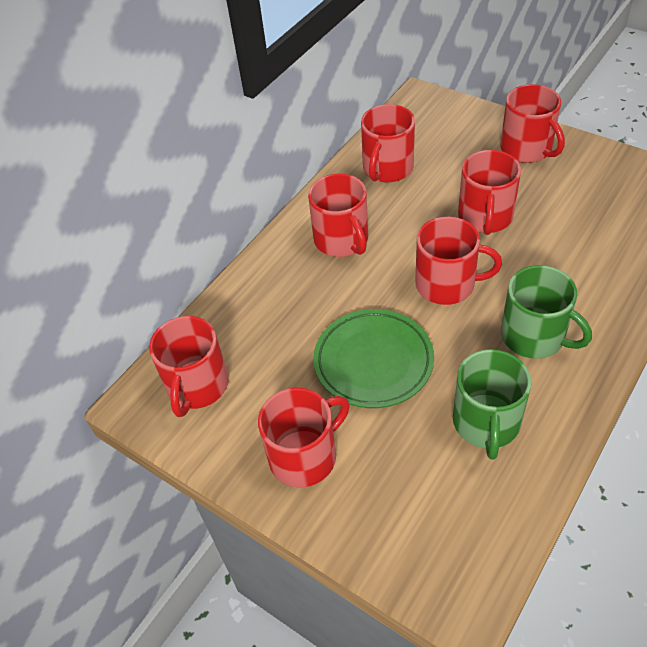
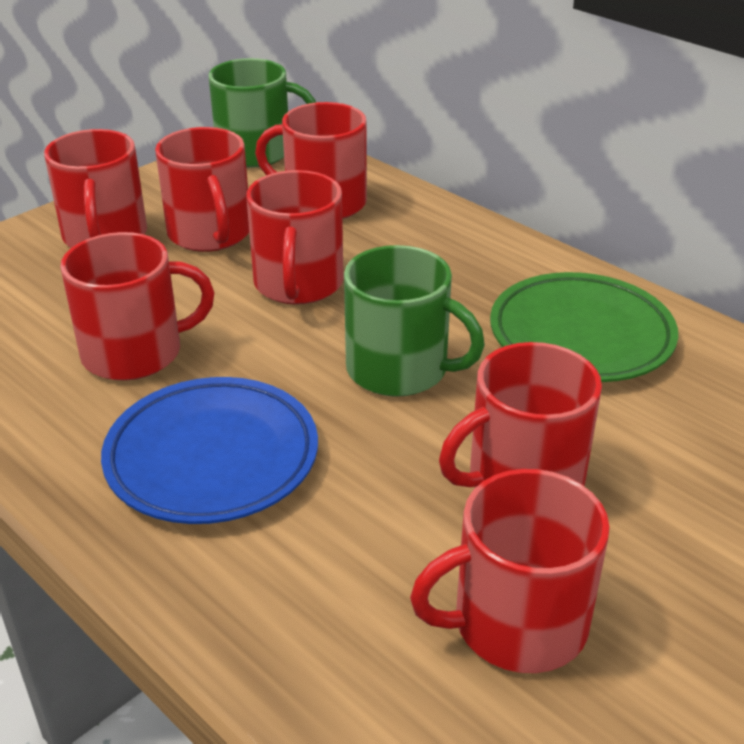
blue plate: 0 -> 1

